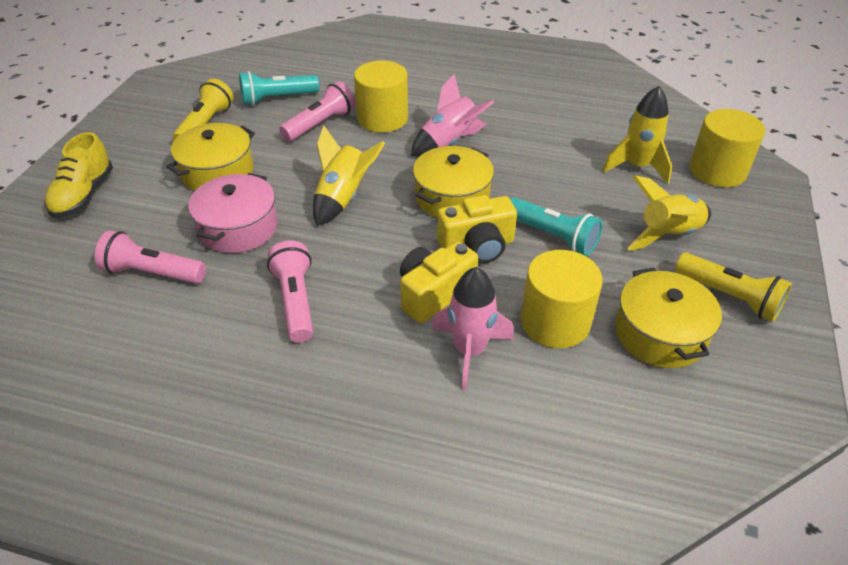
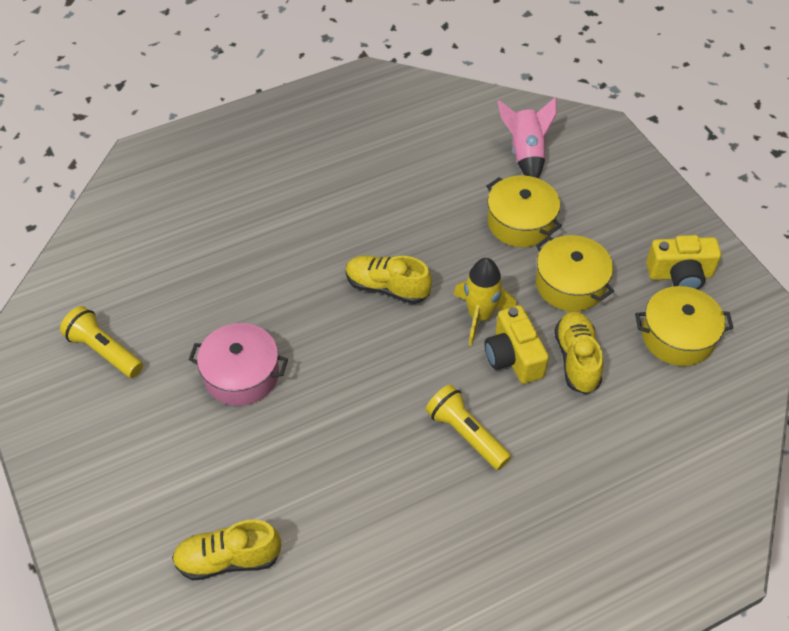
pink flashlight: 3 -> 0
pink rocket: 2 -> 1
turquoise flashlight: 2 -> 0
yellow cylinder: 3 -> 0
yellow rocket: 3 -> 1
yellow shoe: 1 -> 3

